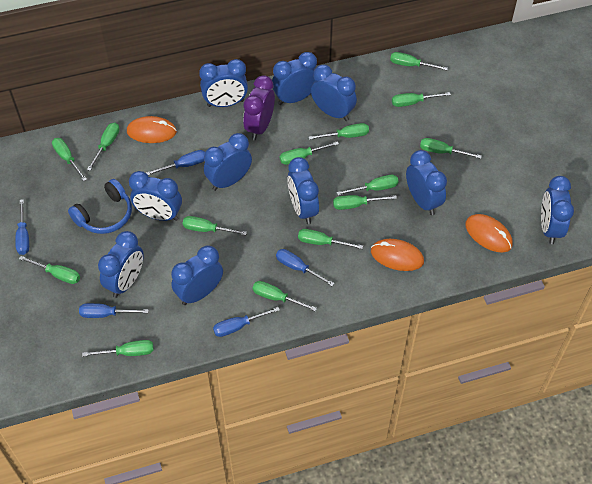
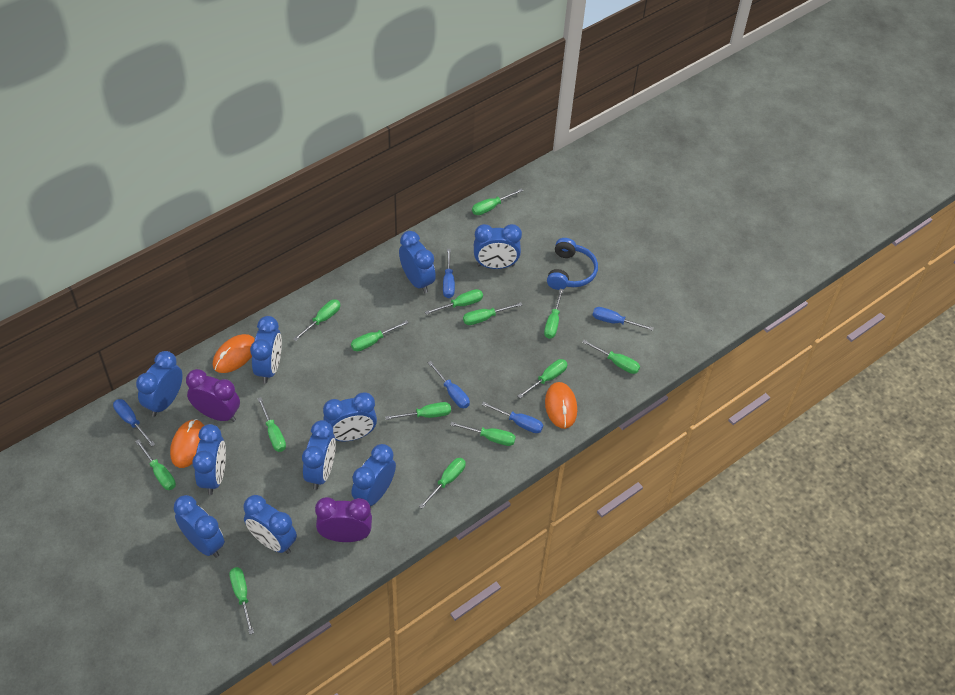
purple clock: 1 -> 2

